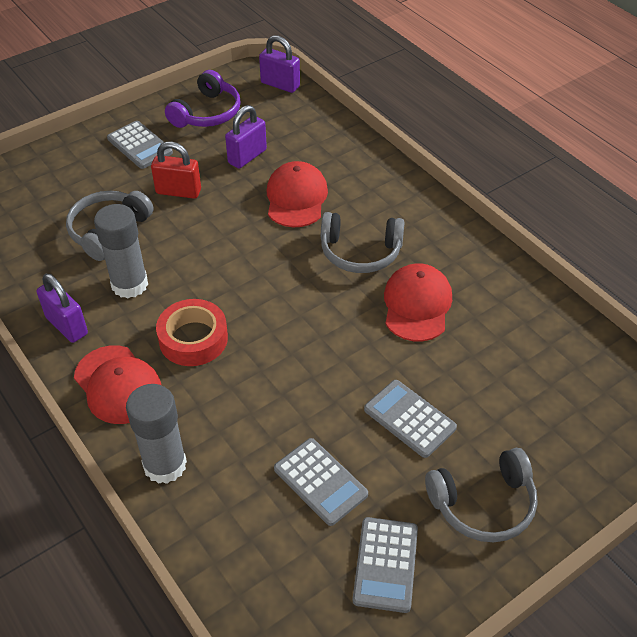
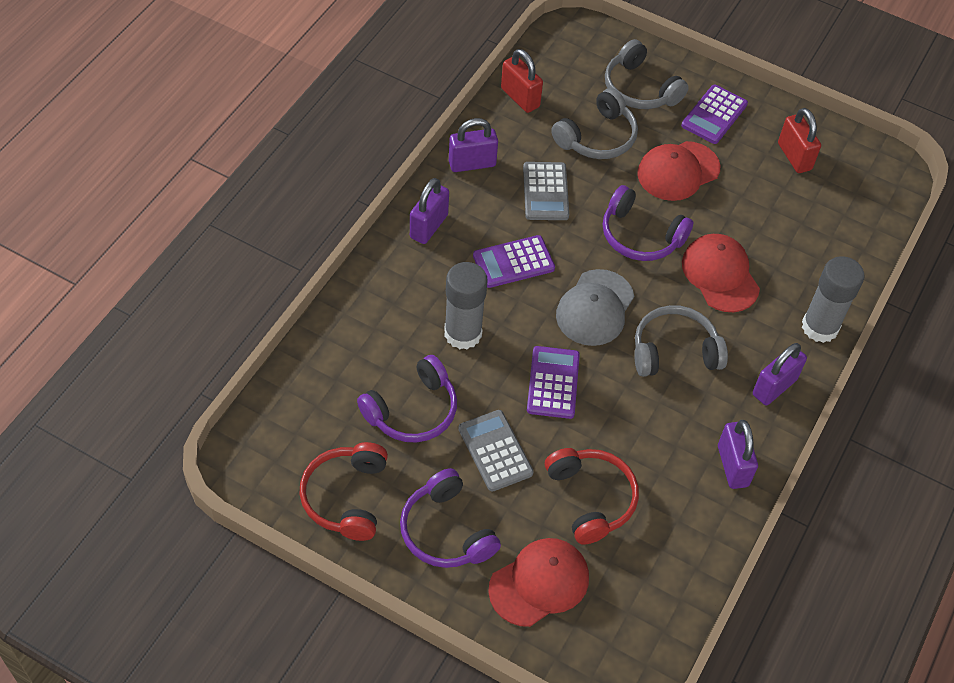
grey calculator: 4 -> 2
grey cap: 0 -> 1
purple calculator: 0 -> 3
purple headphones: 1 -> 3
purple padlock: 3 -> 4
red headphones: 0 -> 2
red padlock: 1 -> 2
red tape: 1 -> 0

